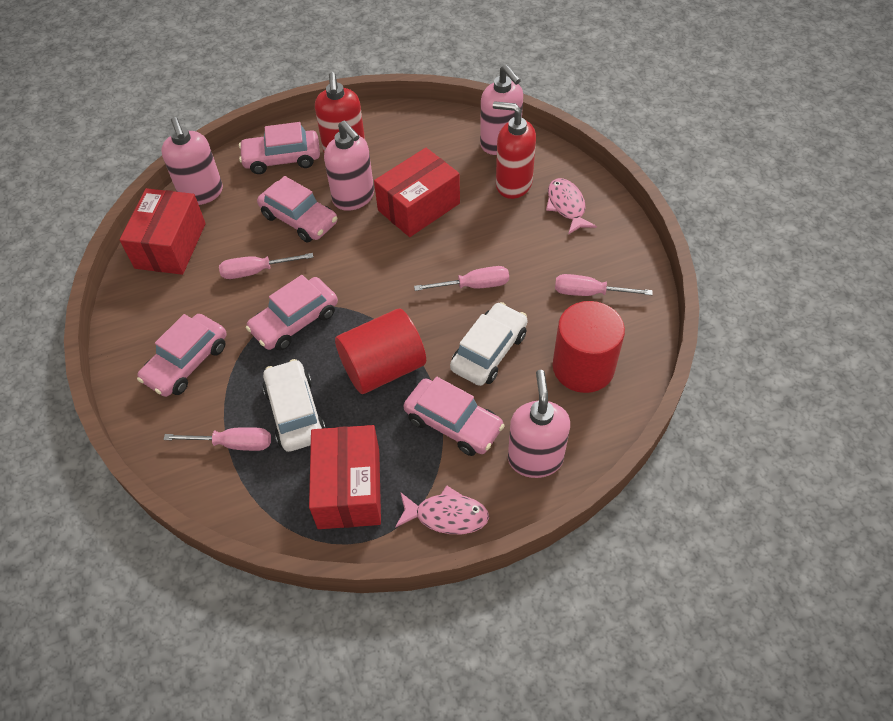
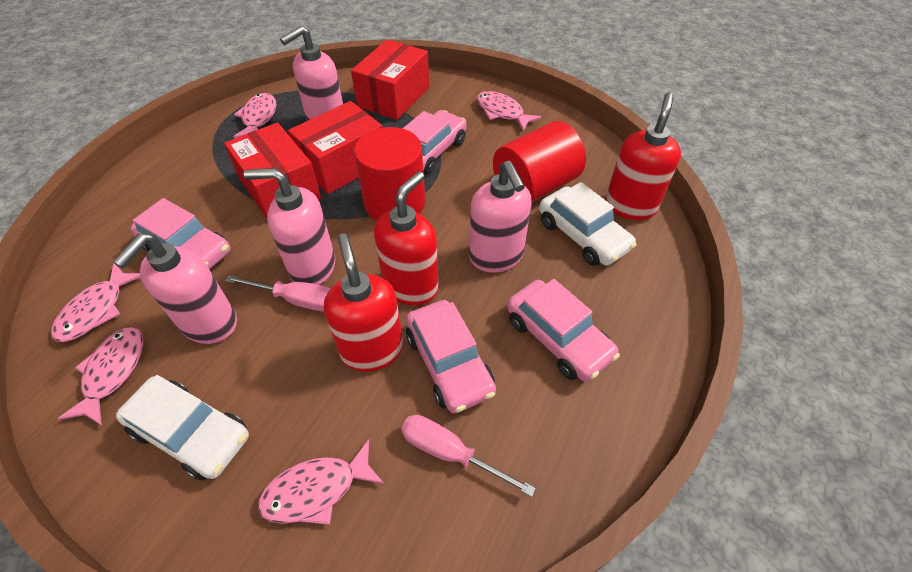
pink car: 5 -> 4
pink fish: 2 -> 5
pink screwdriver: 4 -> 2
red soap dispenser: 2 -> 3

